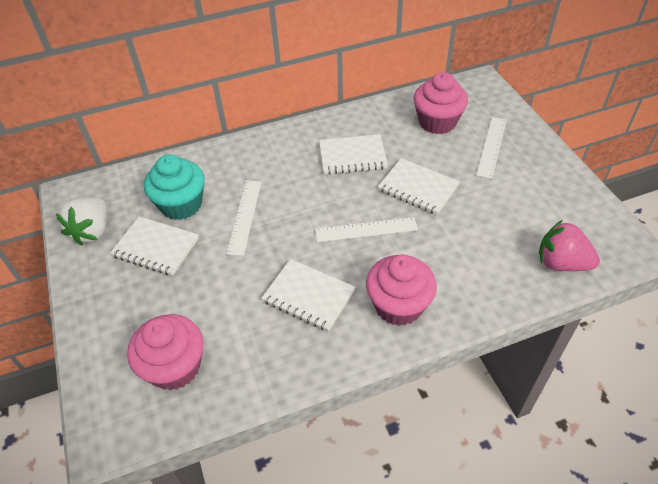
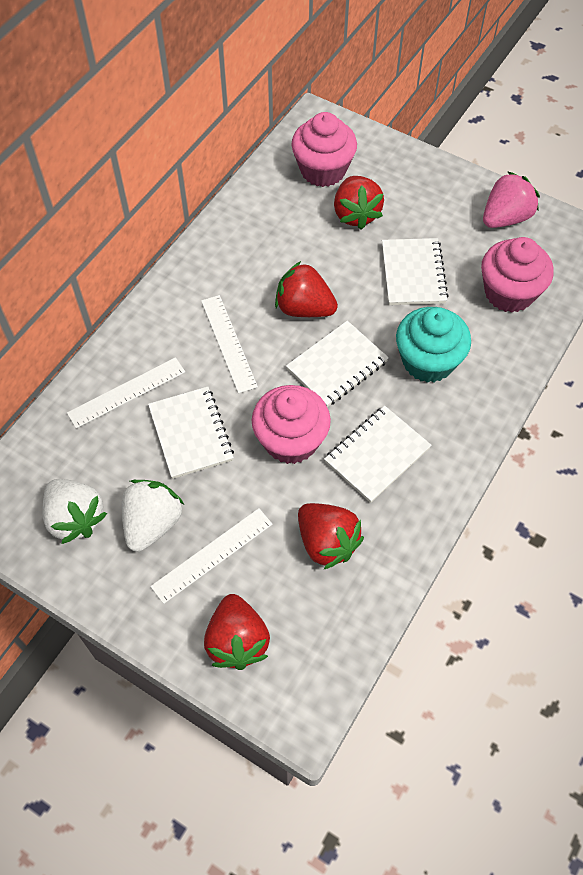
red strawberry: 0 -> 4
white strawberry: 1 -> 2

